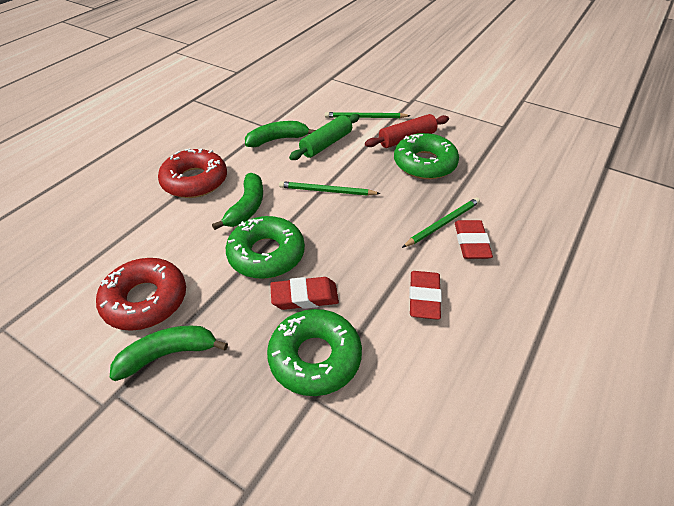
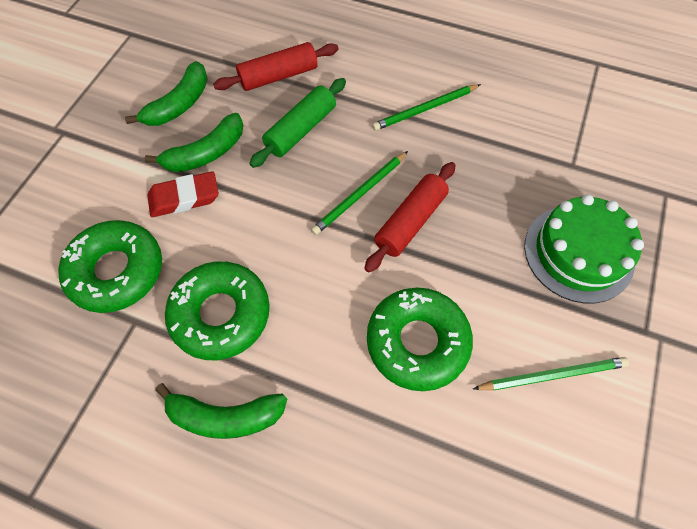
green cake: 0 -> 1
red donut: 2 -> 0
red eraser: 3 -> 1
red rolling pin: 1 -> 2

